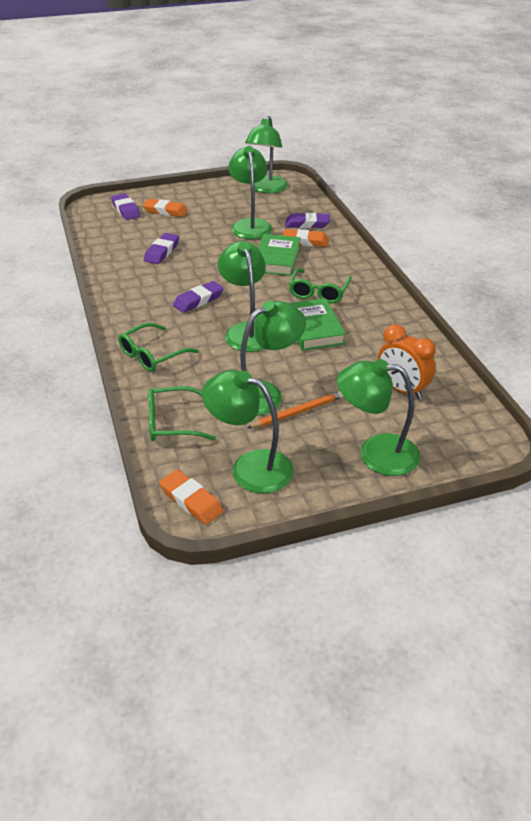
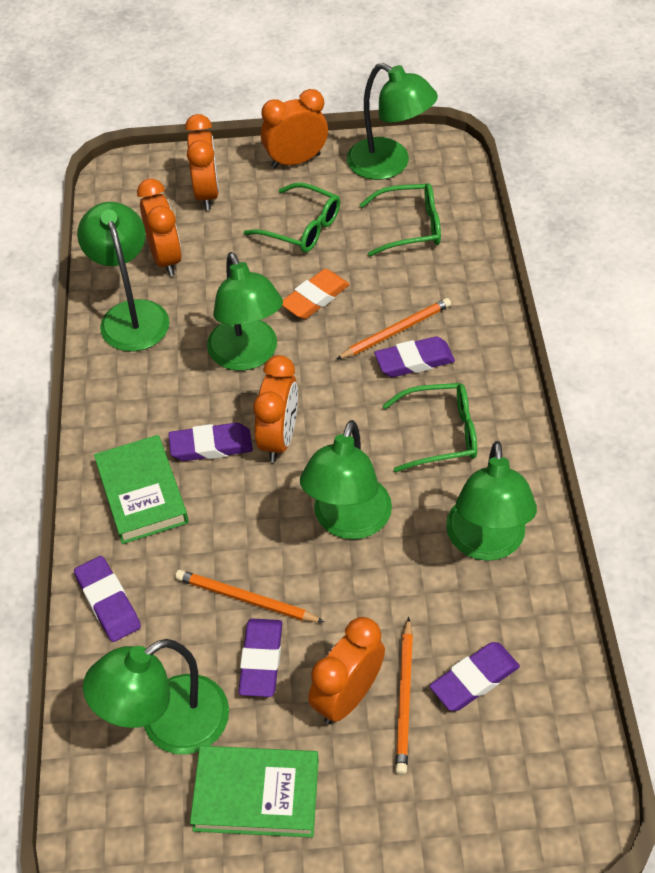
orange clock: 1 -> 5
orange eraser: 3 -> 1
orange pencil: 1 -> 3
purple eraser: 4 -> 5

